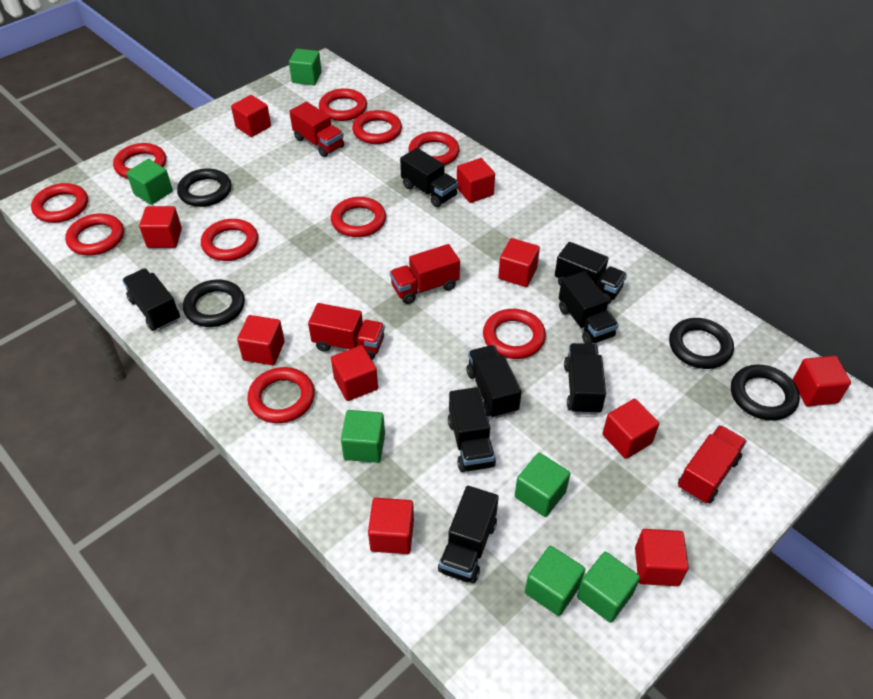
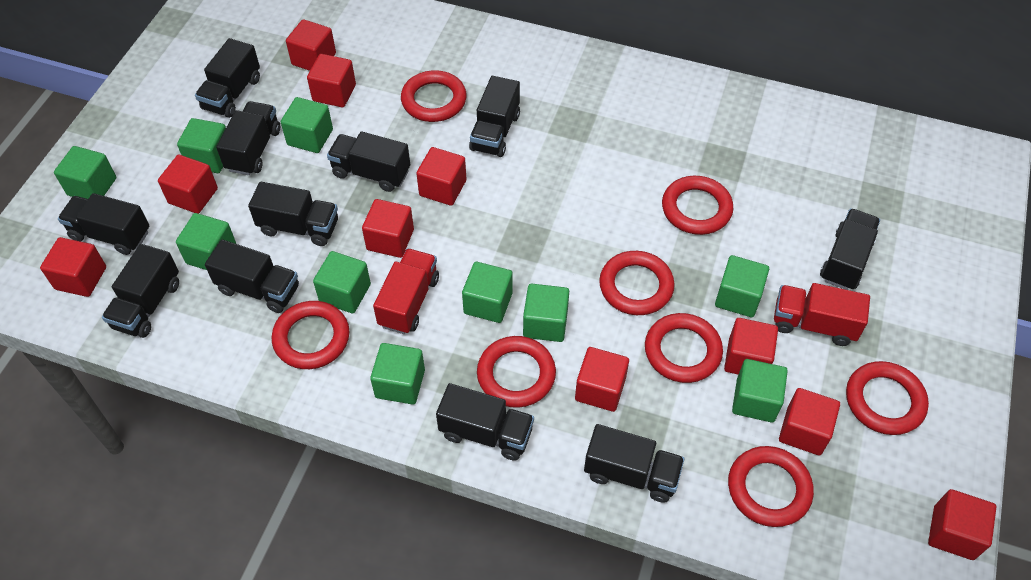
black ring: 4 -> 0
black truck: 8 -> 11
green cube: 6 -> 10
red ring: 10 -> 8
red truck: 4 -> 2

